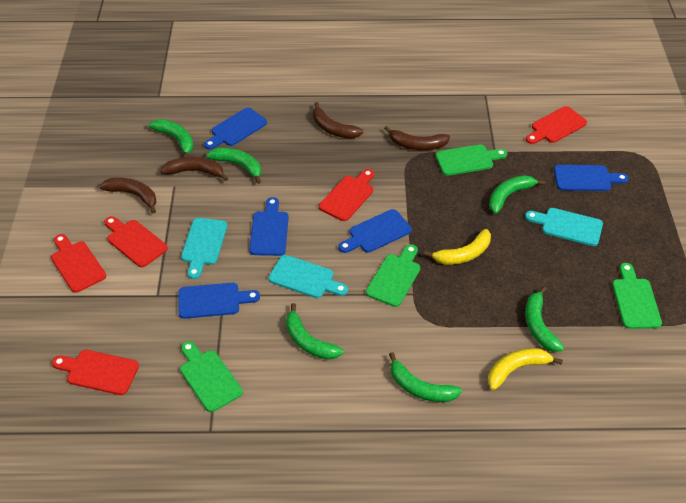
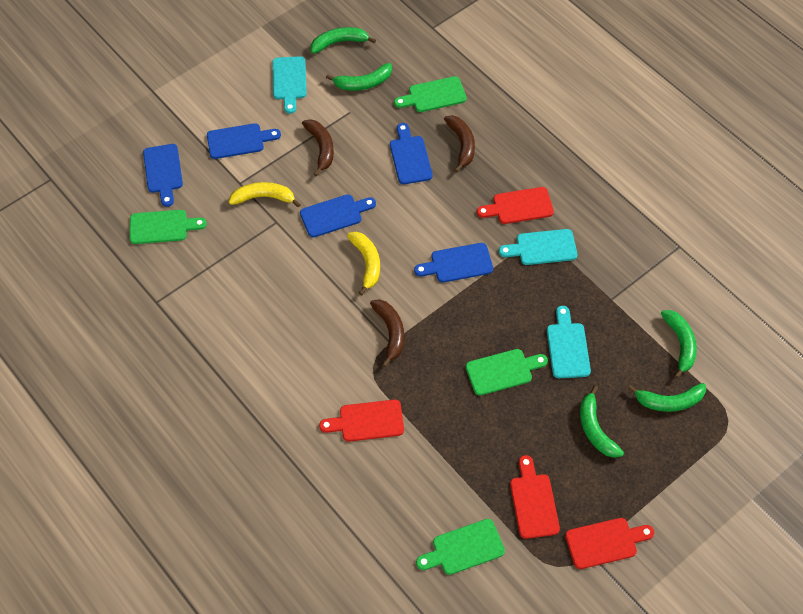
brown banana: 4 -> 3
green banana: 6 -> 5
red cutting board: 5 -> 4

